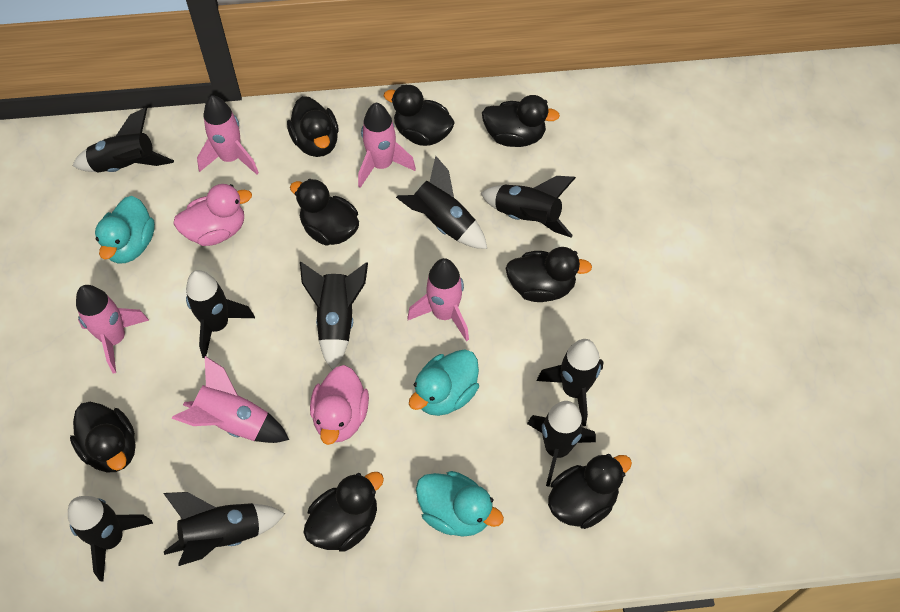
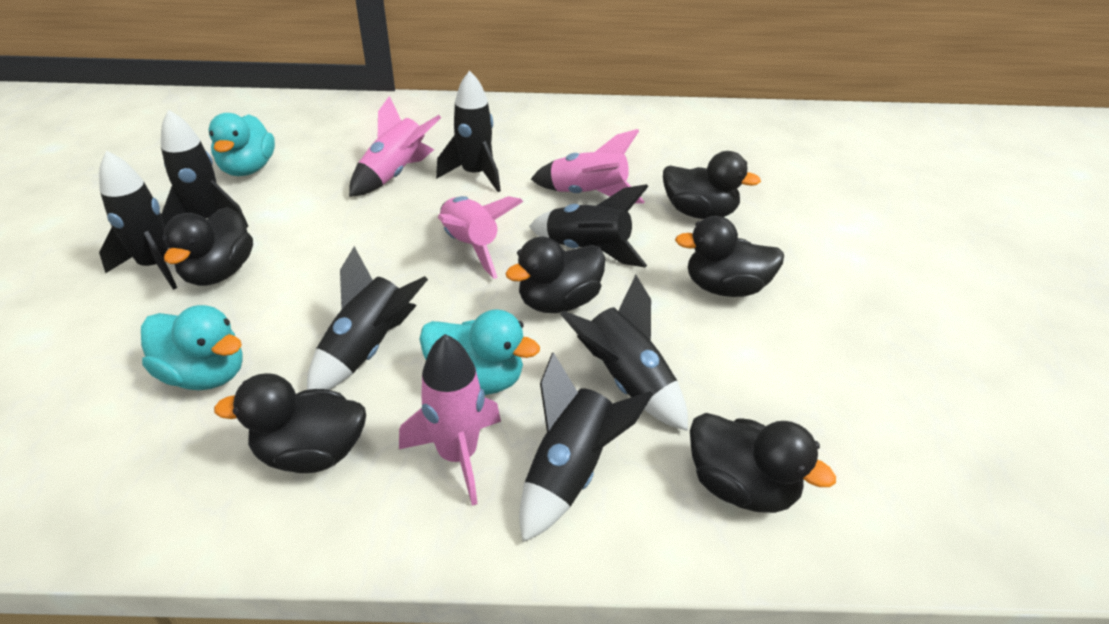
black duck: 8 -> 6
black rocket: 9 -> 7
pink duck: 2 -> 0
pink rocket: 5 -> 4

